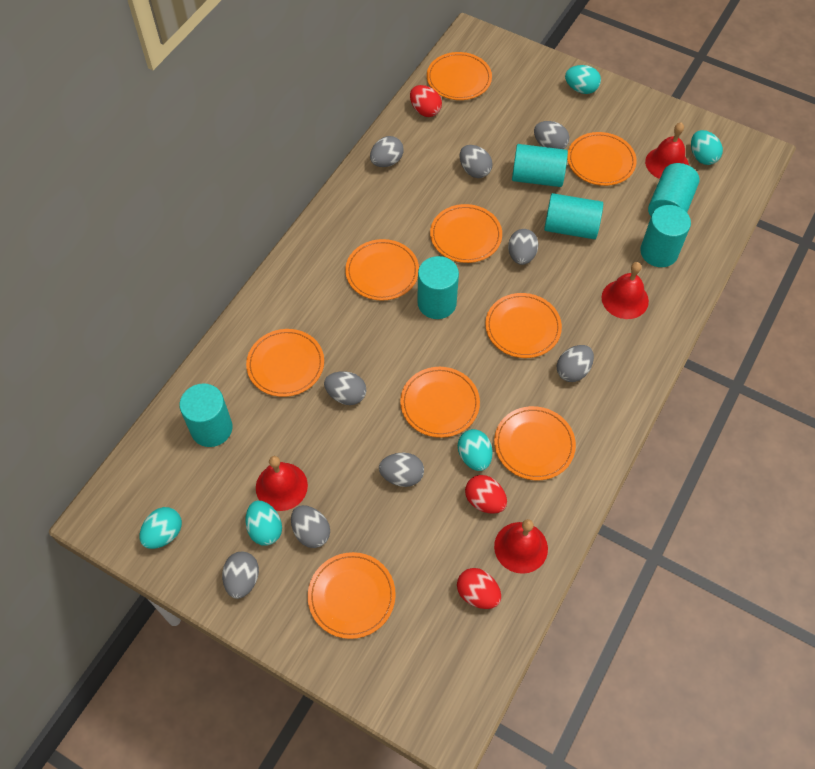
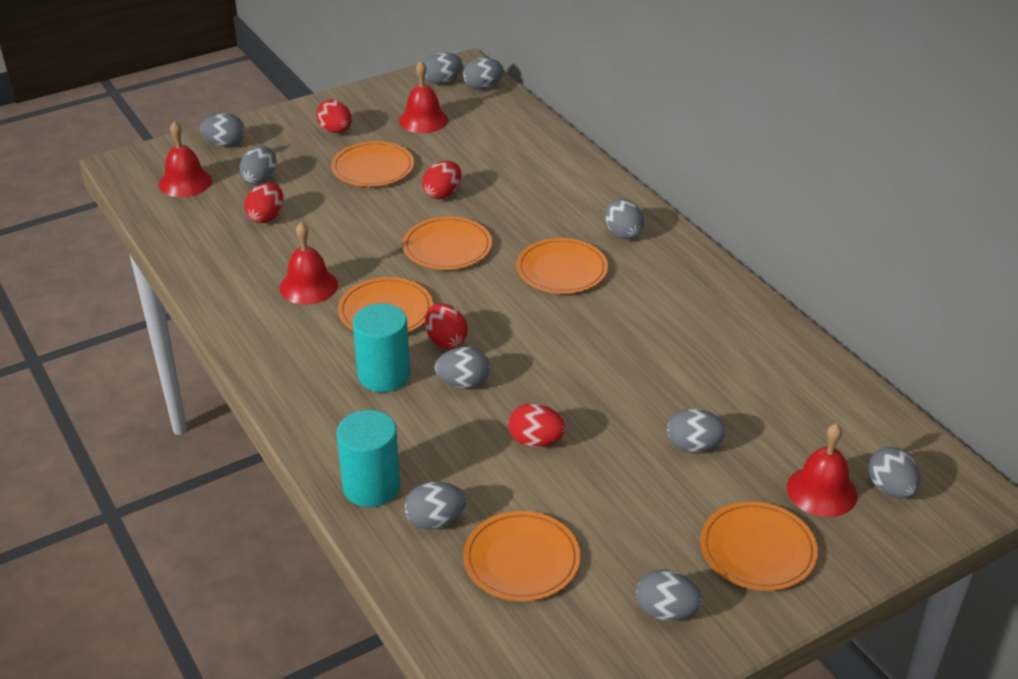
grey egg: 9 -> 10
orange plate: 9 -> 6
red egg: 3 -> 5
turquoise cylinder: 6 -> 2
turquoise egg: 5 -> 0

